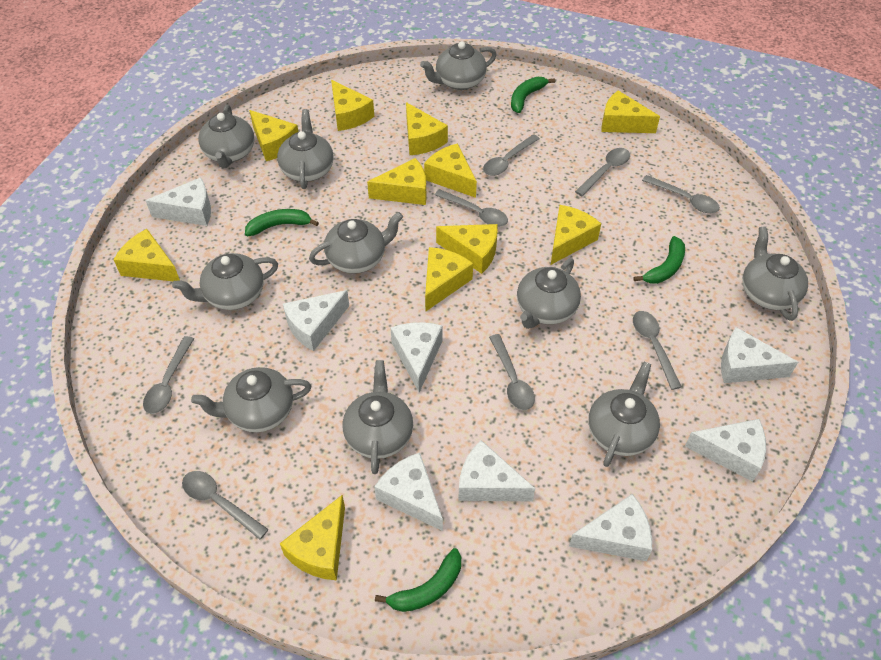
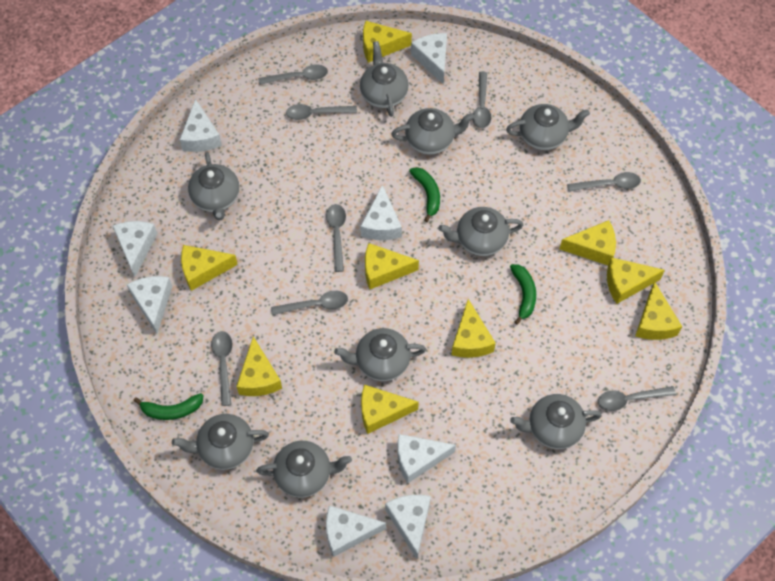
green banana: 4 -> 3
grey teapot: 10 -> 9
yellow cheese: 11 -> 9

